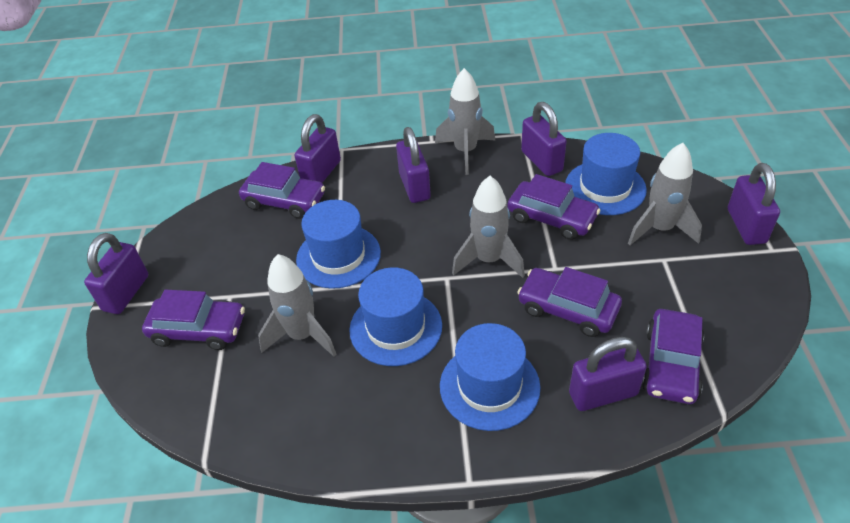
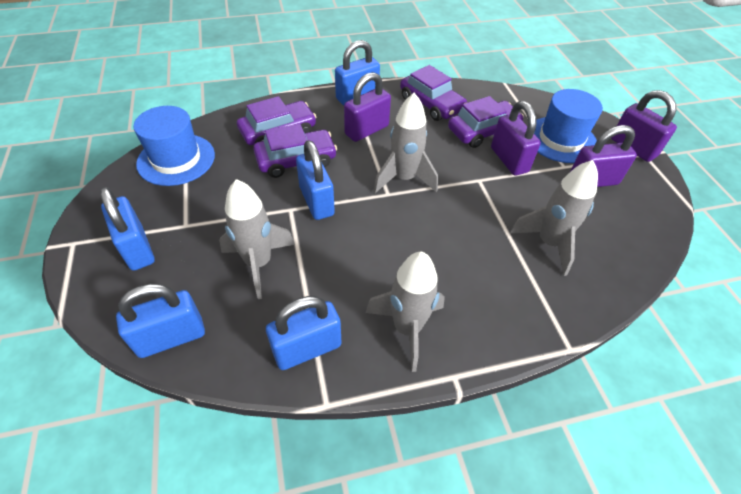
blue hat: 4 -> 2
blue padlock: 0 -> 5
purple car: 5 -> 4
purple padlock: 6 -> 4

